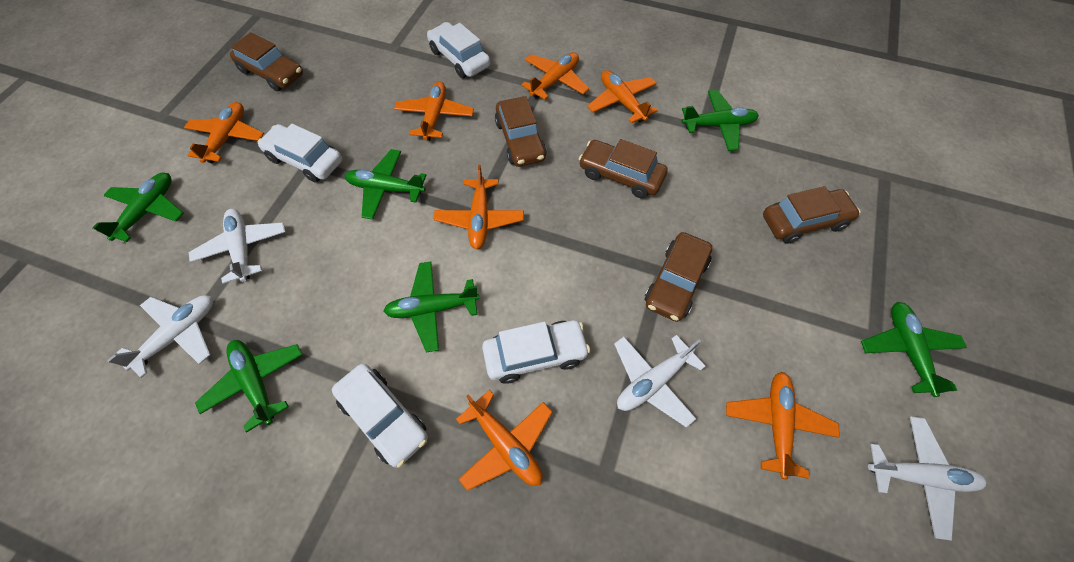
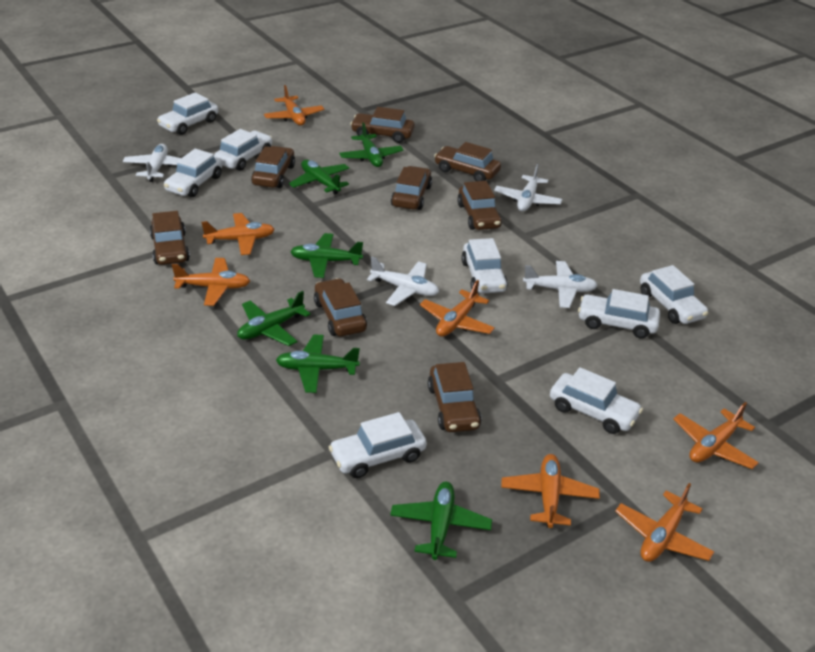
brown car: 5 -> 8
white car: 4 -> 8

